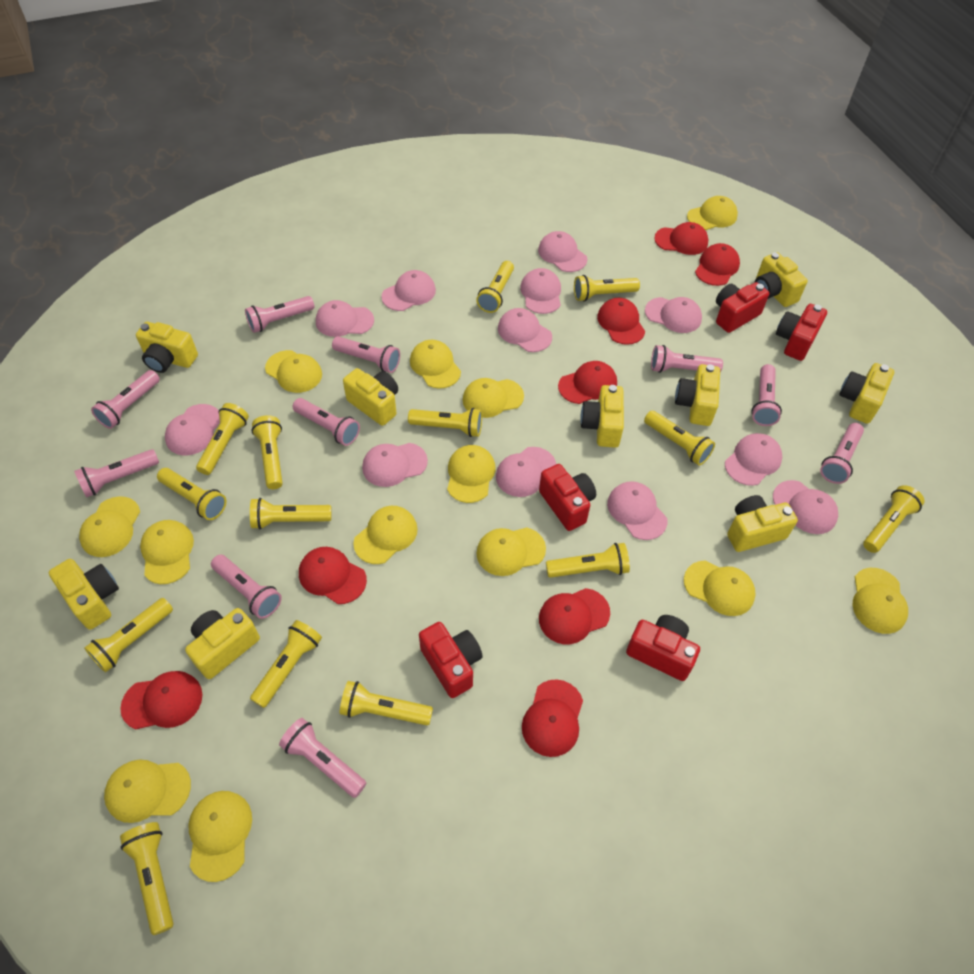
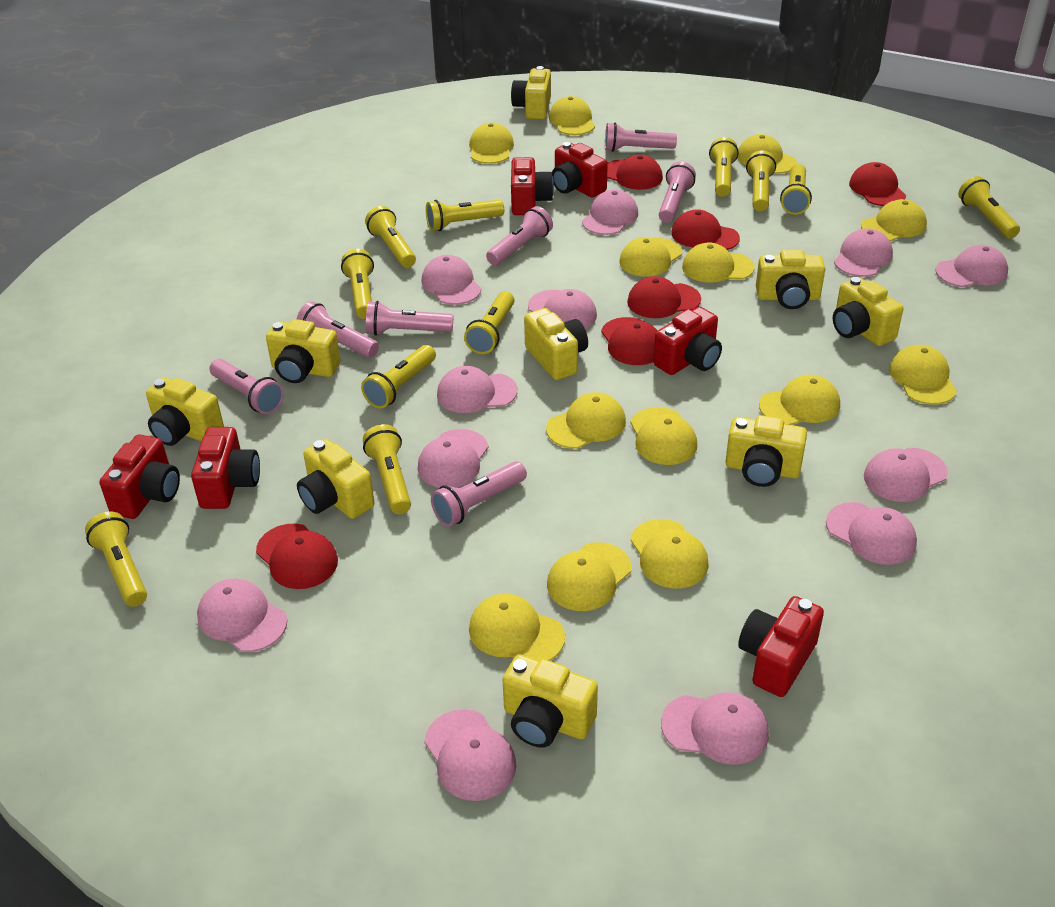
pink flashlight: 10 -> 7
red camera: 5 -> 6
red cap: 8 -> 6
yellow flashlight: 14 -> 11

